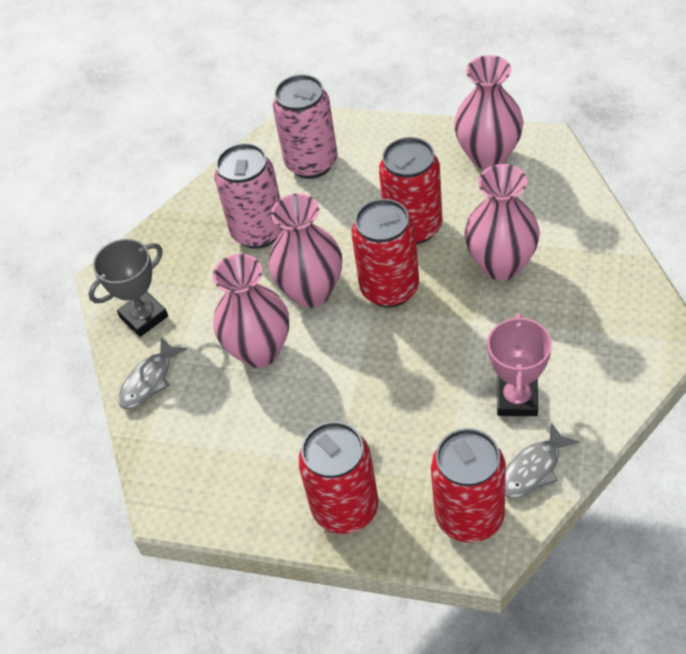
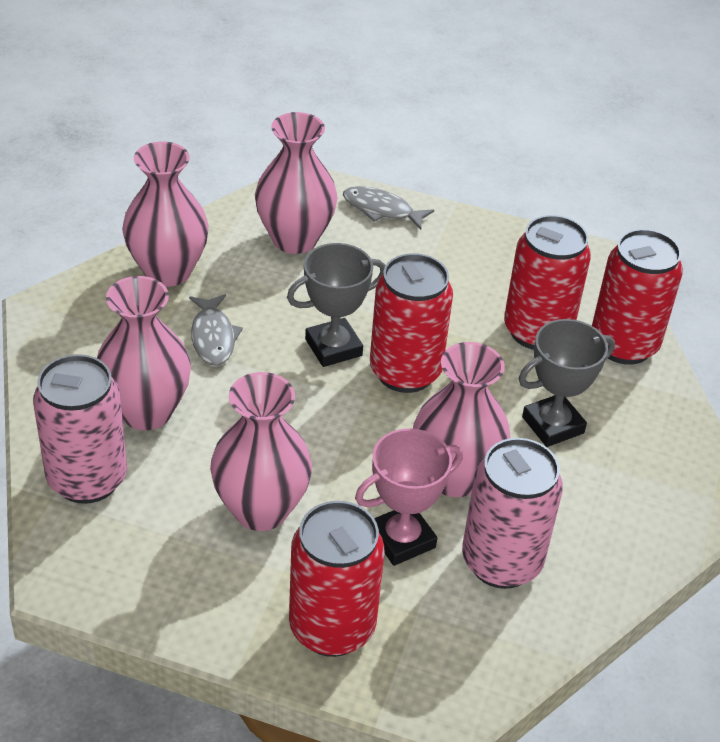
grey trophy: 1 -> 2
pink vase: 4 -> 5

